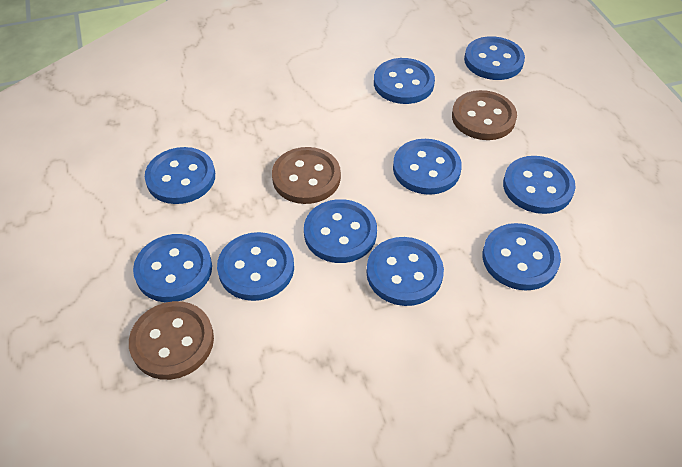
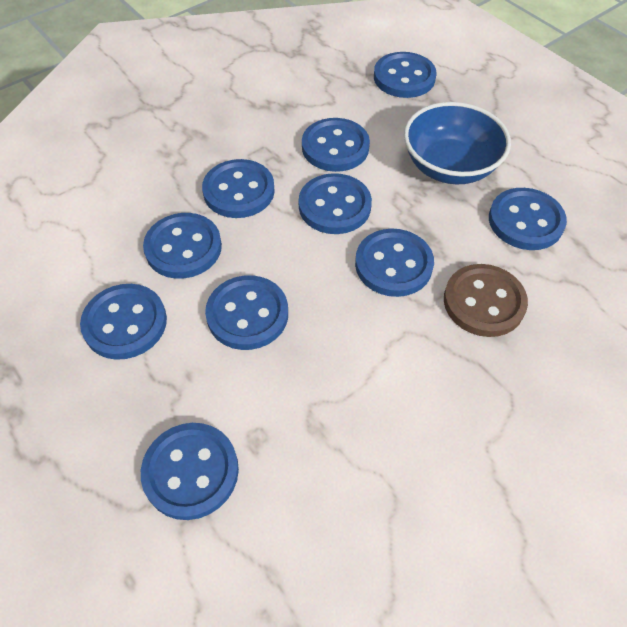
blue bowl: 0 -> 1
brown button: 3 -> 1

